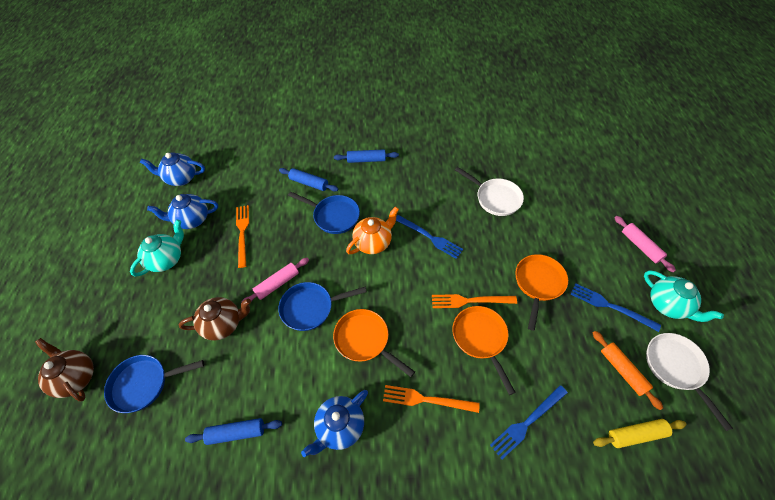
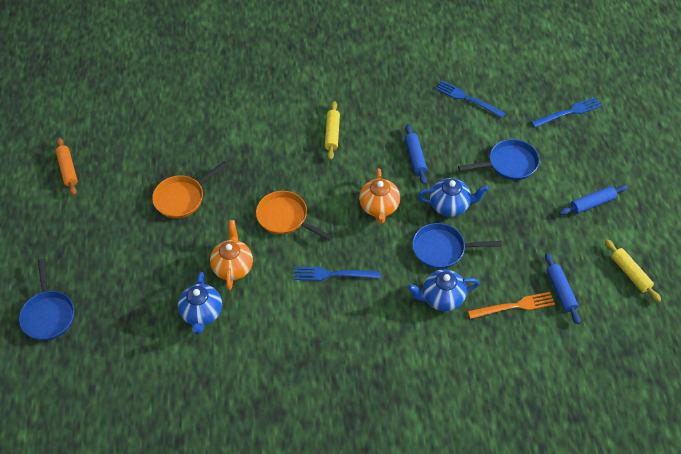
brown teapot: 2 -> 0
orange fork: 3 -> 1
orange pan: 3 -> 2
orange teapot: 1 -> 2
pink rolling pin: 2 -> 0
turquoise teapot: 2 -> 0
white pan: 2 -> 0
yellow rolling pin: 1 -> 2

